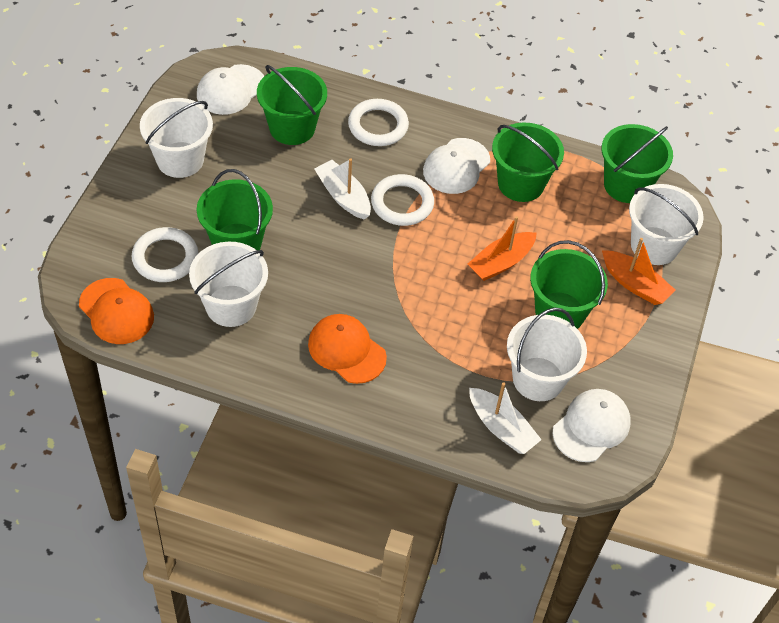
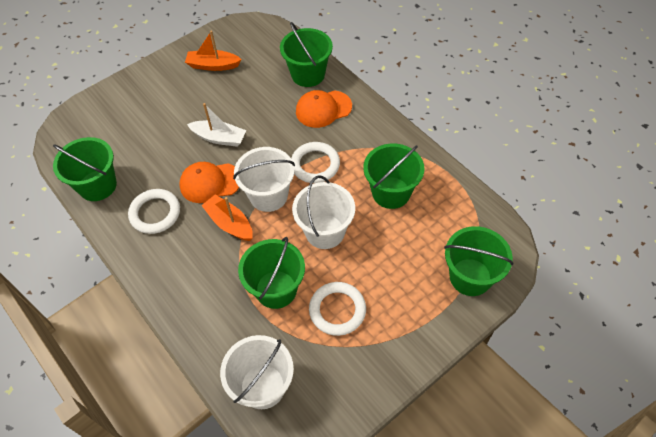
white boat: 2 -> 1
white bucket: 4 -> 3
white cap: 3 -> 0

